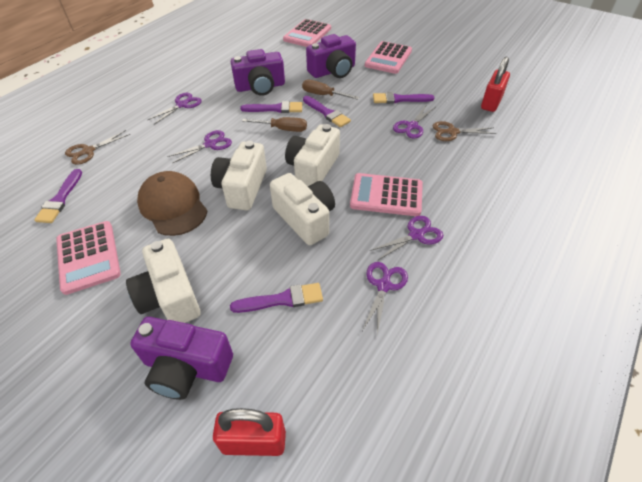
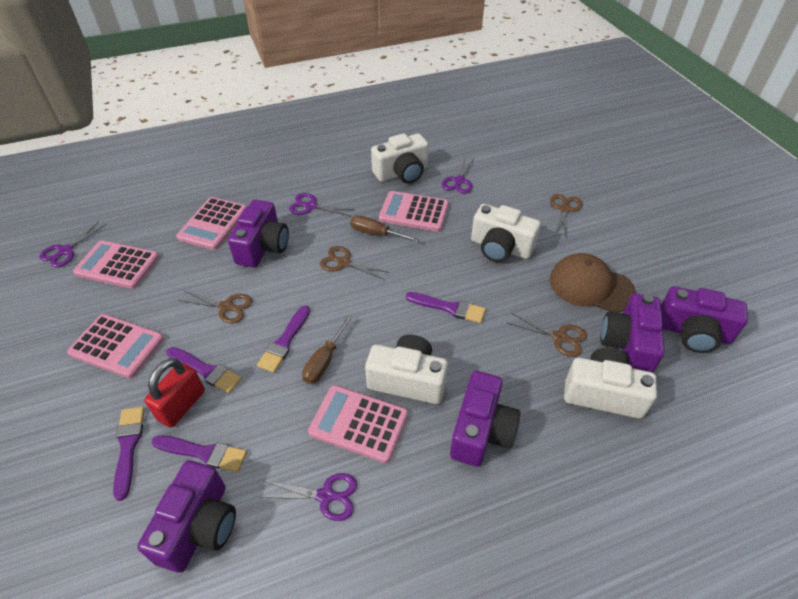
brown scissors: 2 -> 4
pink calculator: 4 -> 5
purple camera: 3 -> 5
purple scissors: 5 -> 4
red padlock: 2 -> 1

